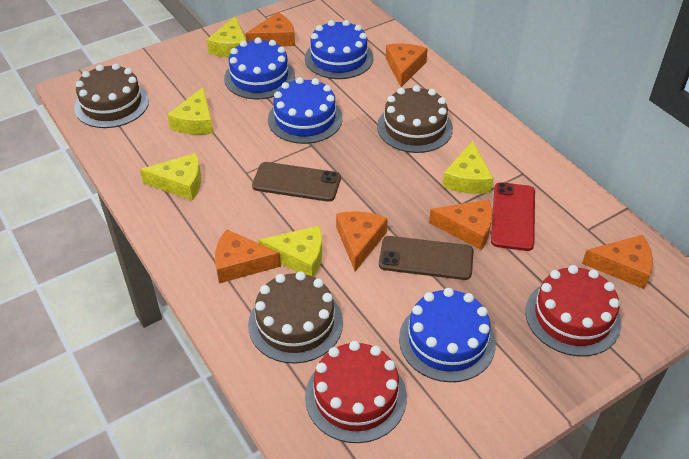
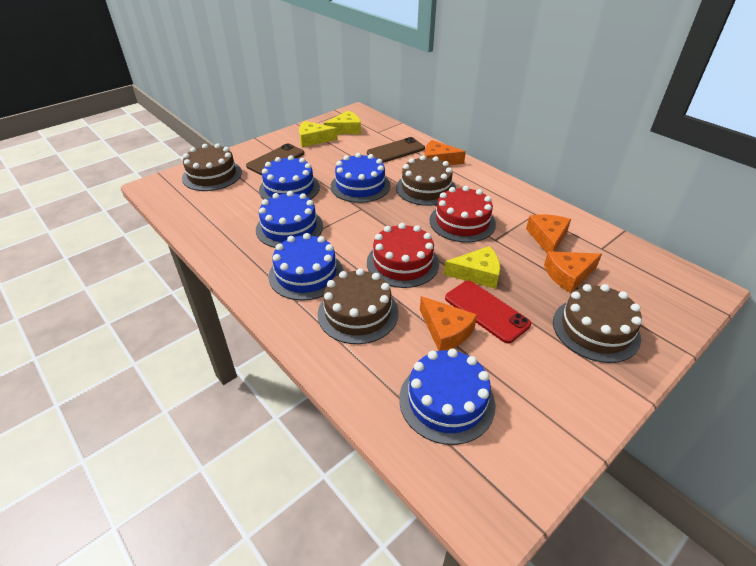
blue cake: 4 -> 5
brown cake: 3 -> 4
orange cheese: 6 -> 4
yellow cheese: 5 -> 3

